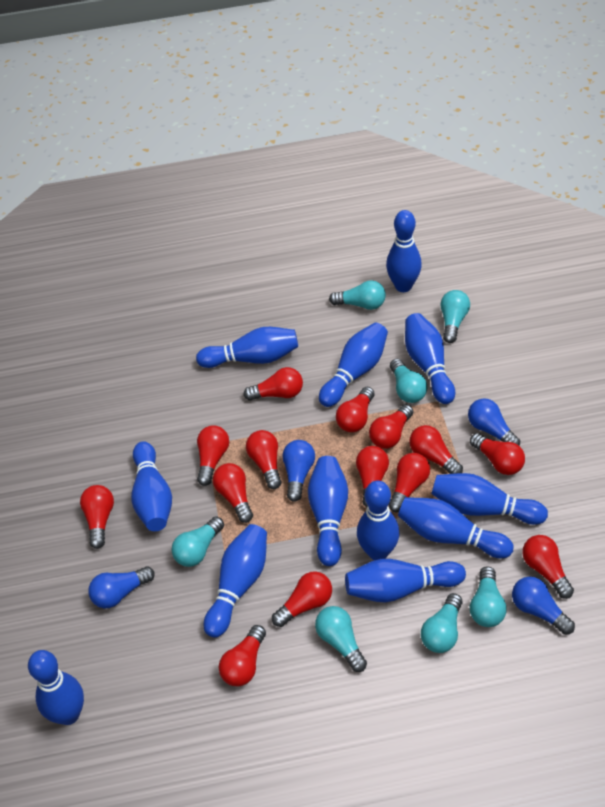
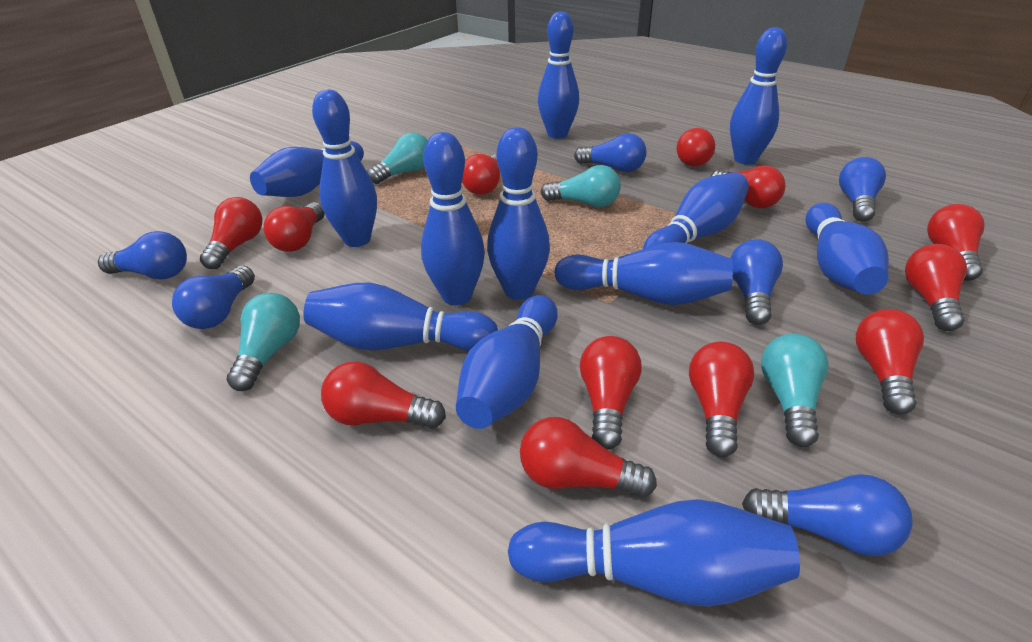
blue light bulb: 4 -> 6
red light bulb: 14 -> 12
turquoise light bulb: 7 -> 4

